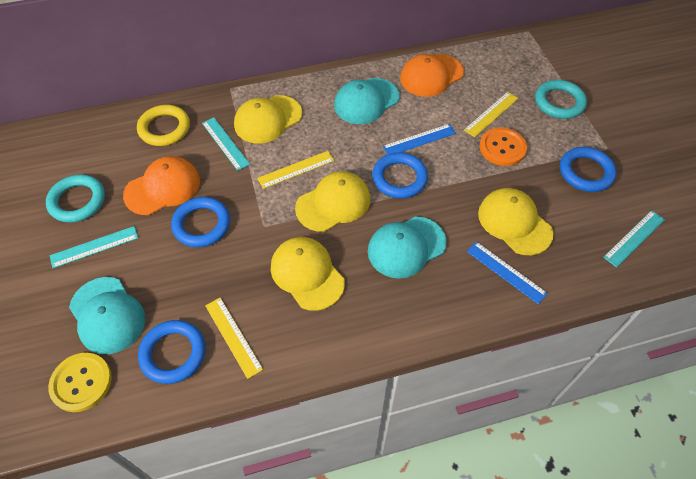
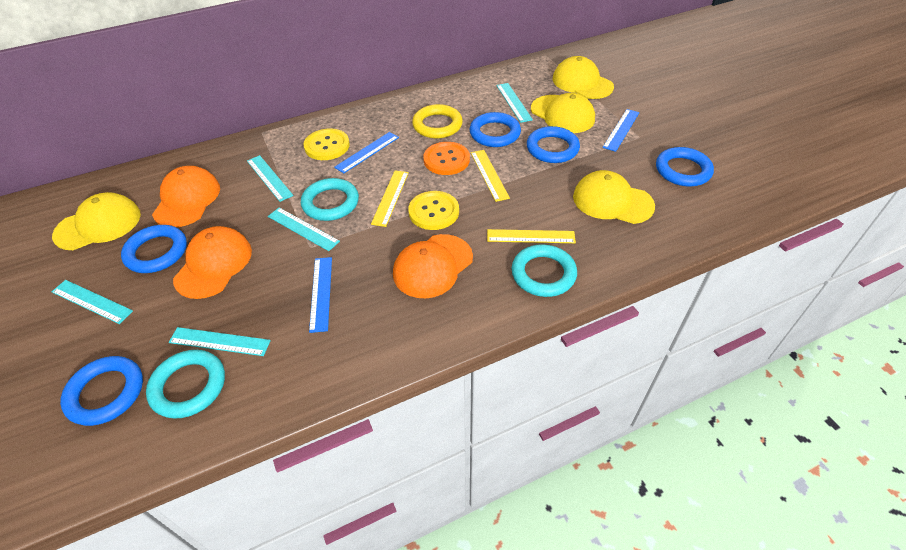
blue ring: 4 -> 5
blue ruler: 2 -> 3
orange cap: 2 -> 3
turquoise cap: 3 -> 0
turquoise ring: 2 -> 3
turquoise ruler: 3 -> 5
yellow button: 1 -> 2

